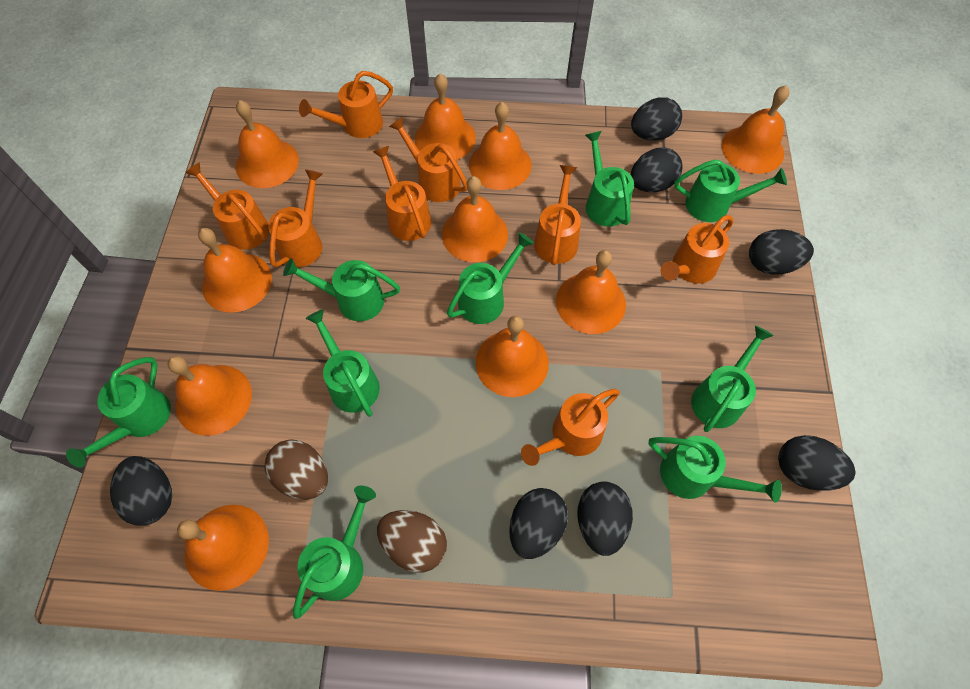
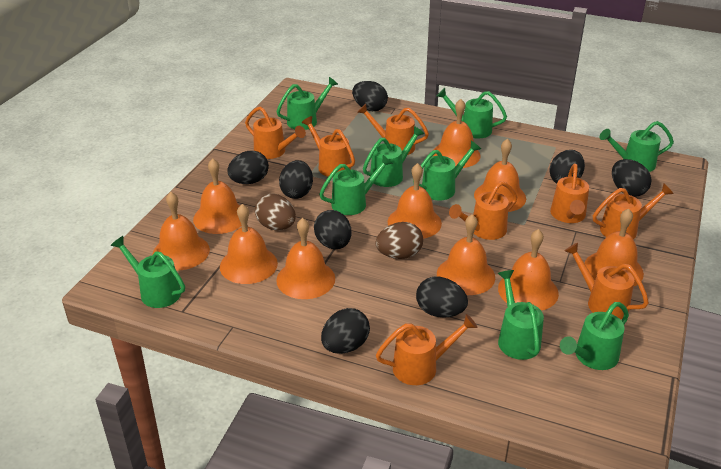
black egg: 7 -> 8

